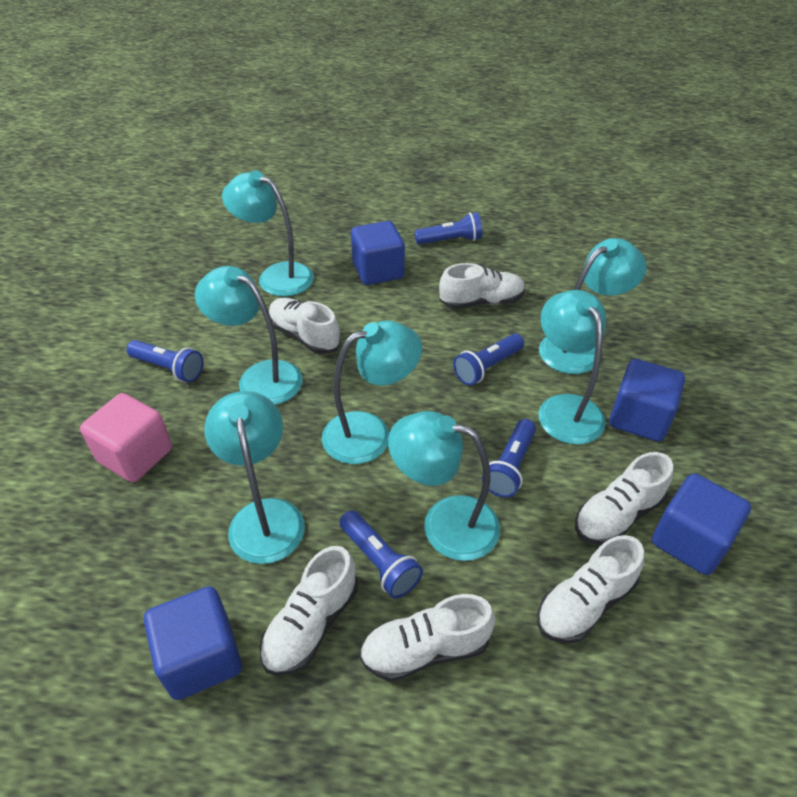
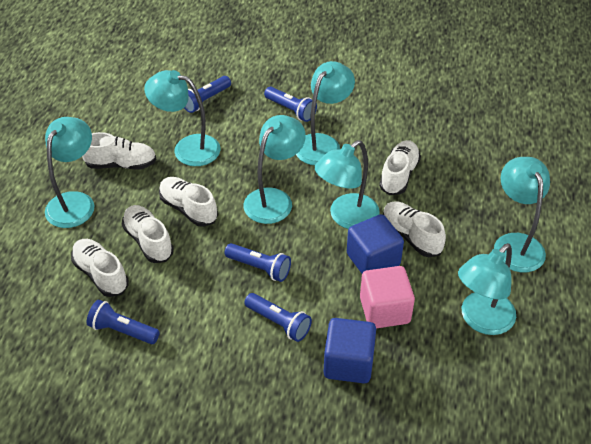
blue cube: 4 -> 2

